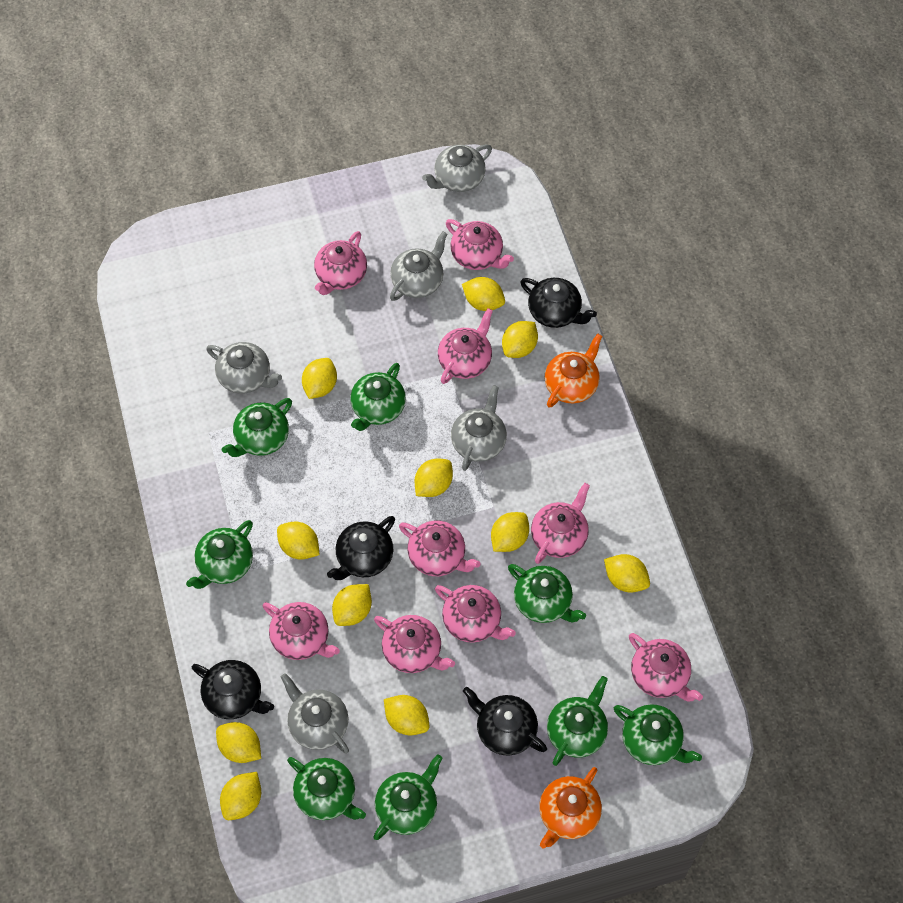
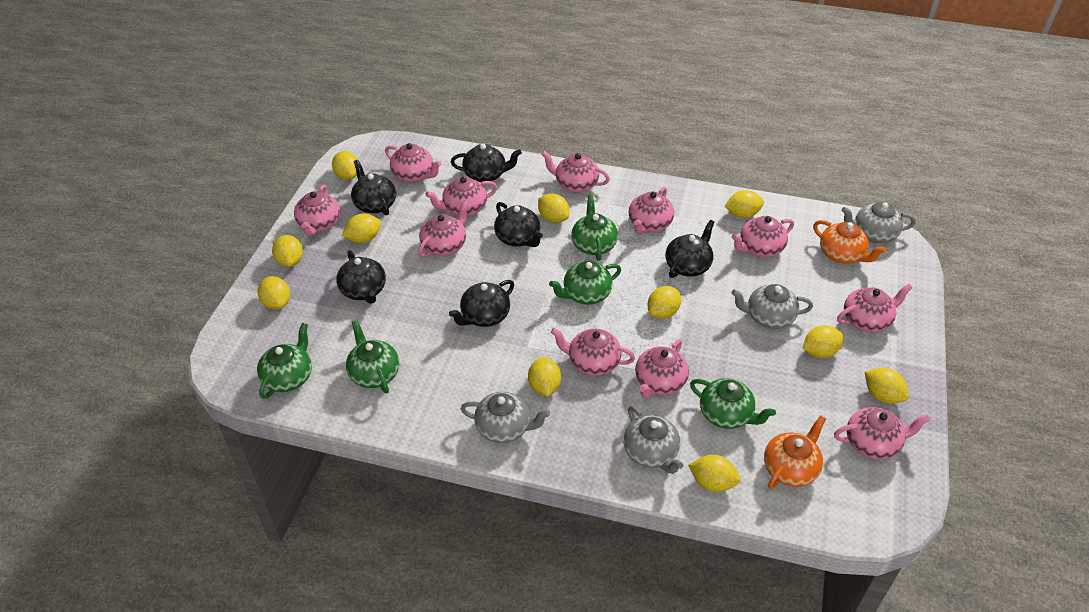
black teapot: 4 -> 6
green teapot: 8 -> 5
grey teapot: 5 -> 4
pink teapot: 9 -> 11

